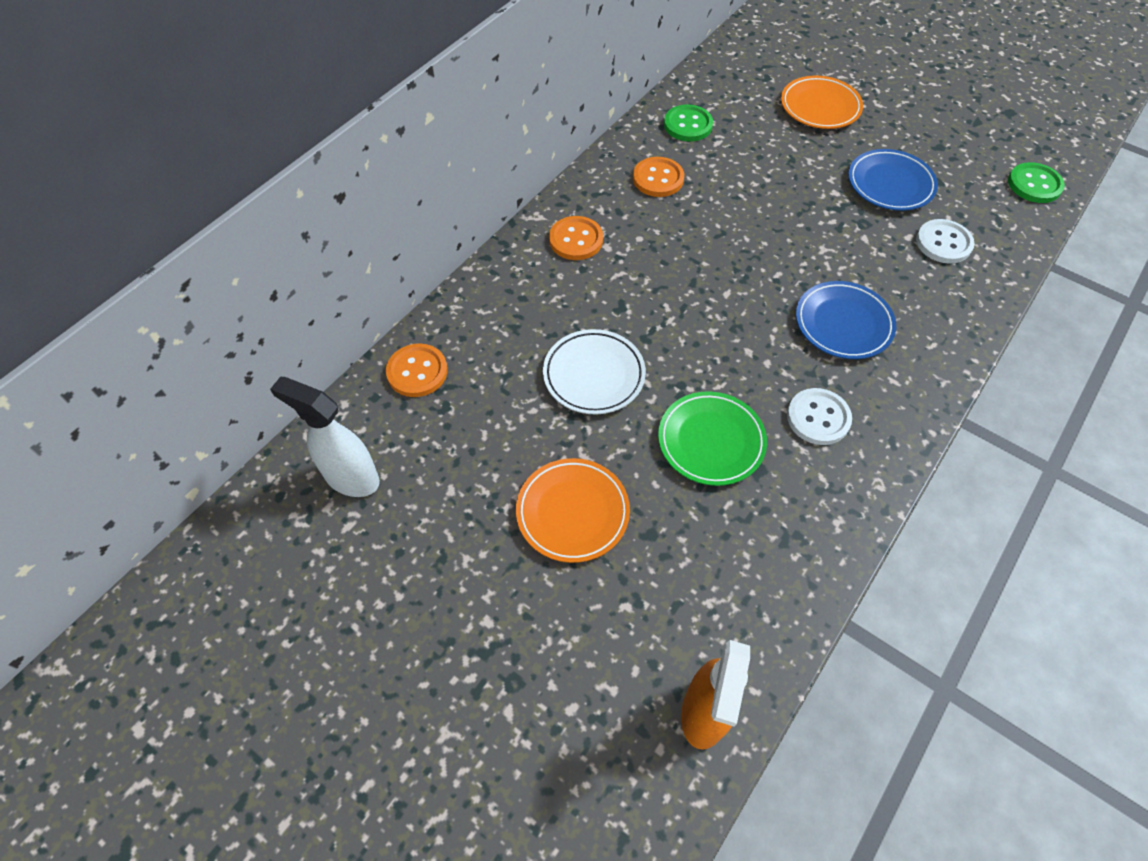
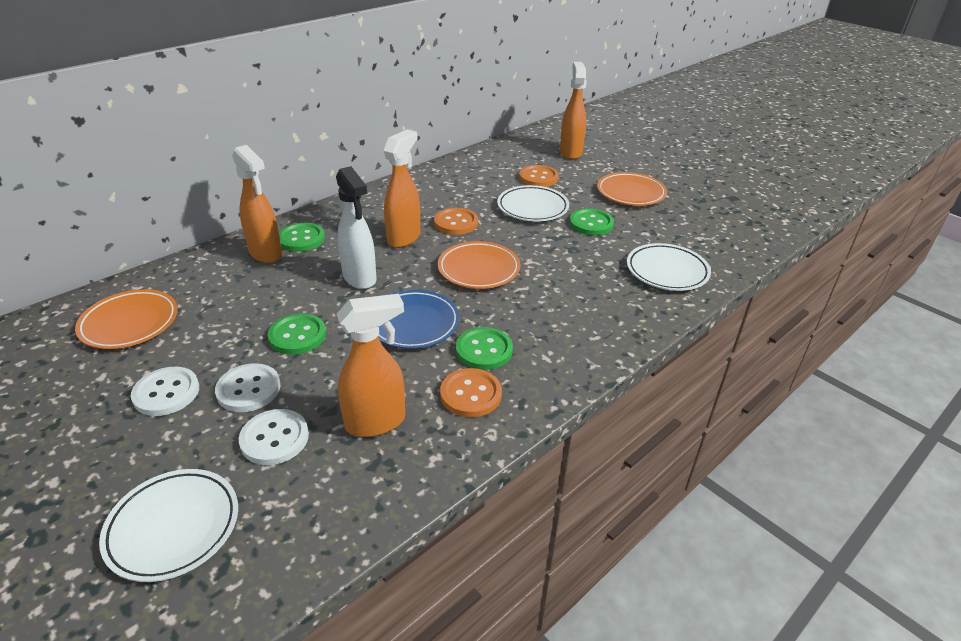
blue plate: 2 -> 1
green button: 2 -> 4
green plate: 1 -> 0
orange plate: 2 -> 3
orange spray bottle: 1 -> 4
white button: 2 -> 3
white plate: 1 -> 3

